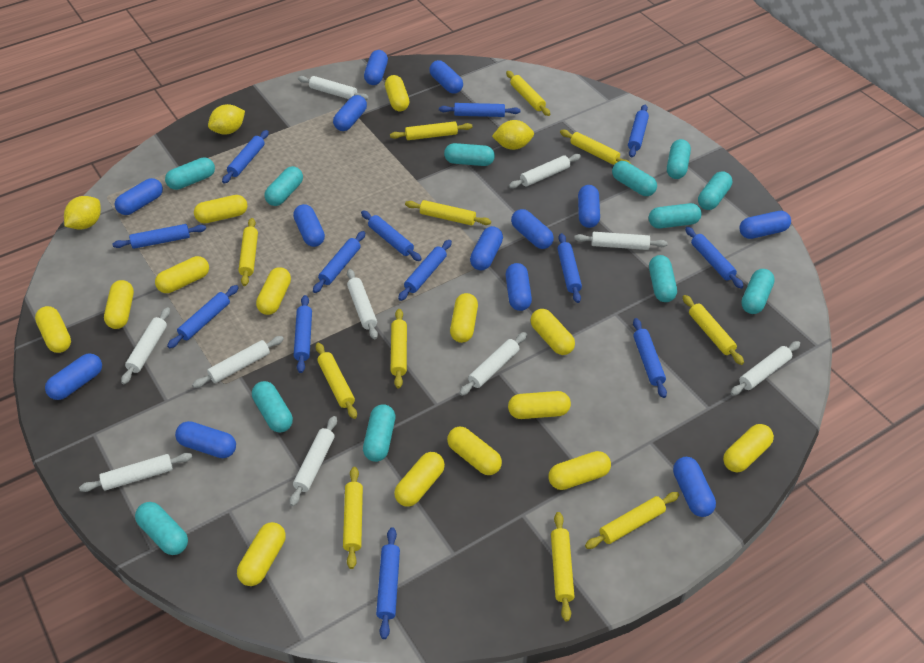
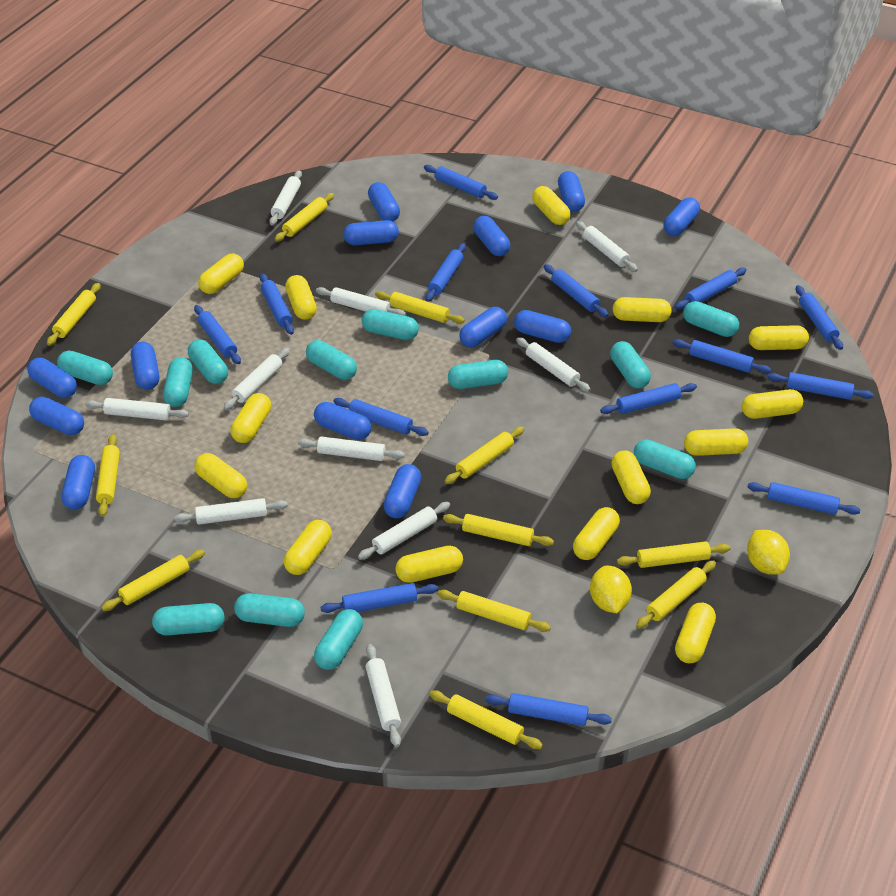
blue rolling pin: 13 -> 14
yellow lemon: 3 -> 2

